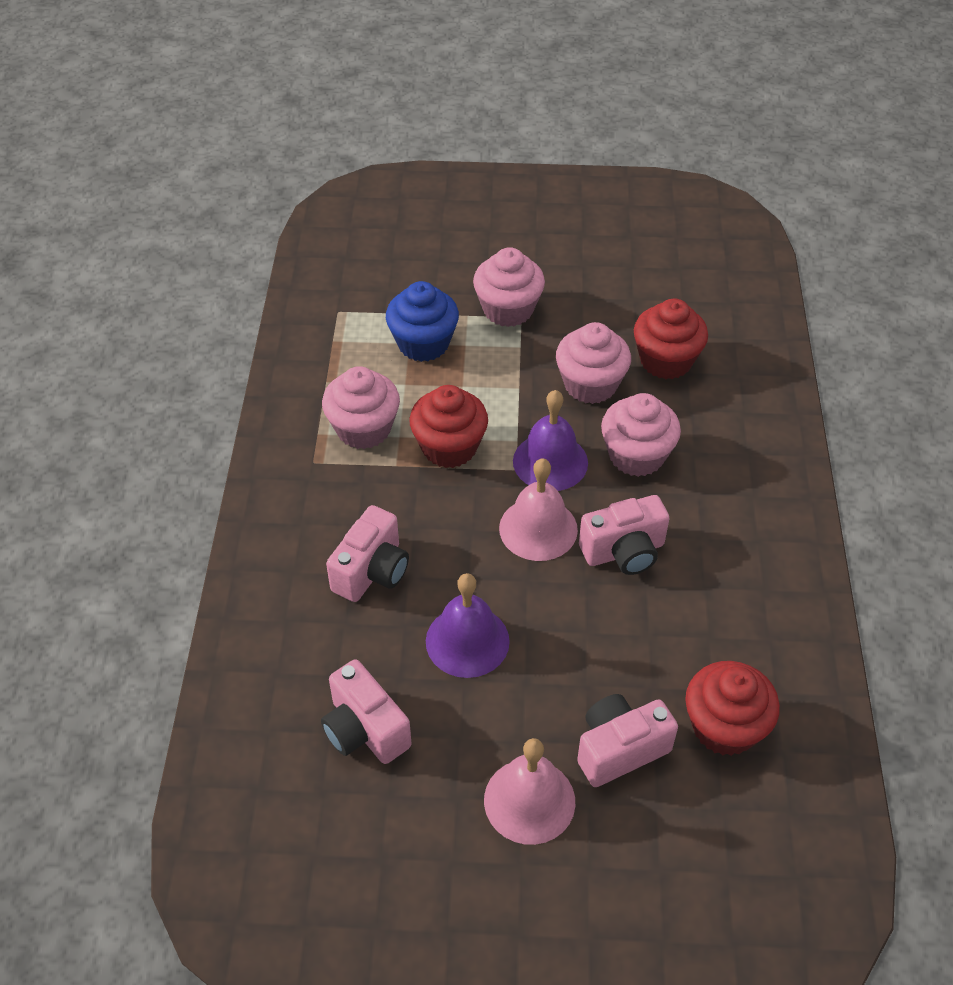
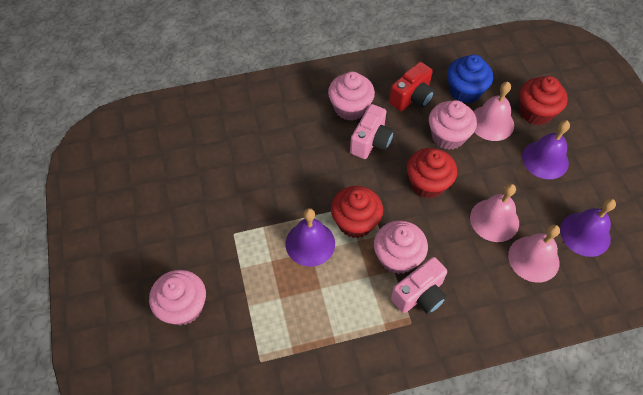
pink bell: 2 -> 3
pink camera: 4 -> 2
purple bell: 2 -> 3
red camera: 0 -> 1

